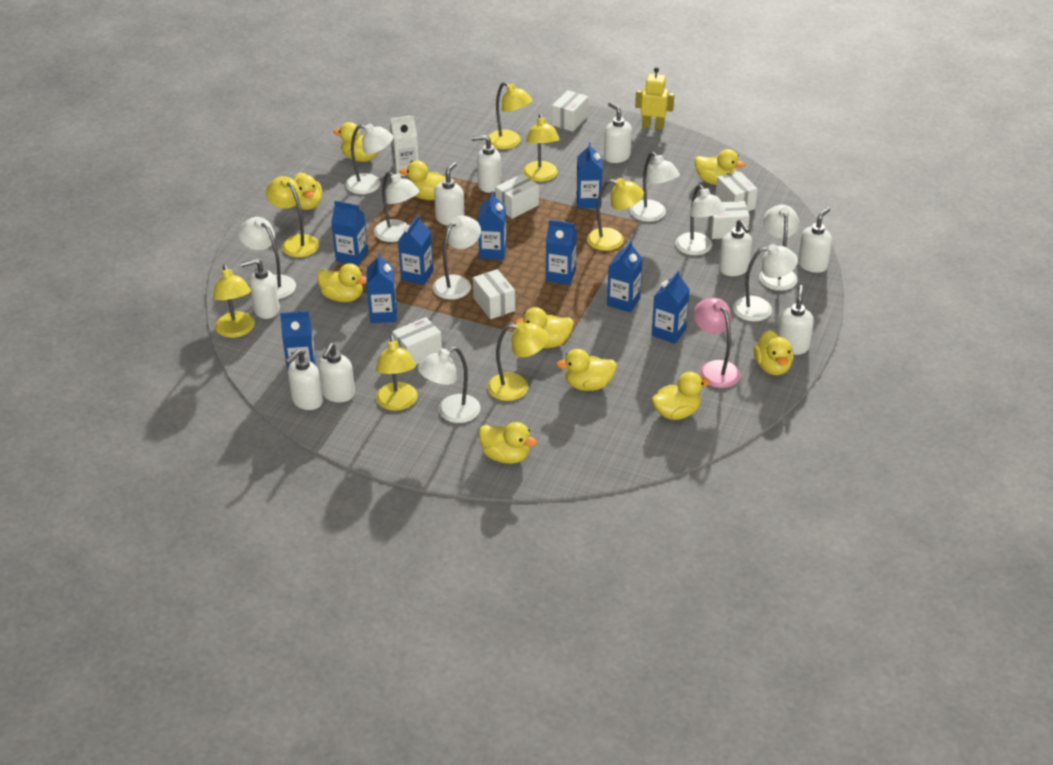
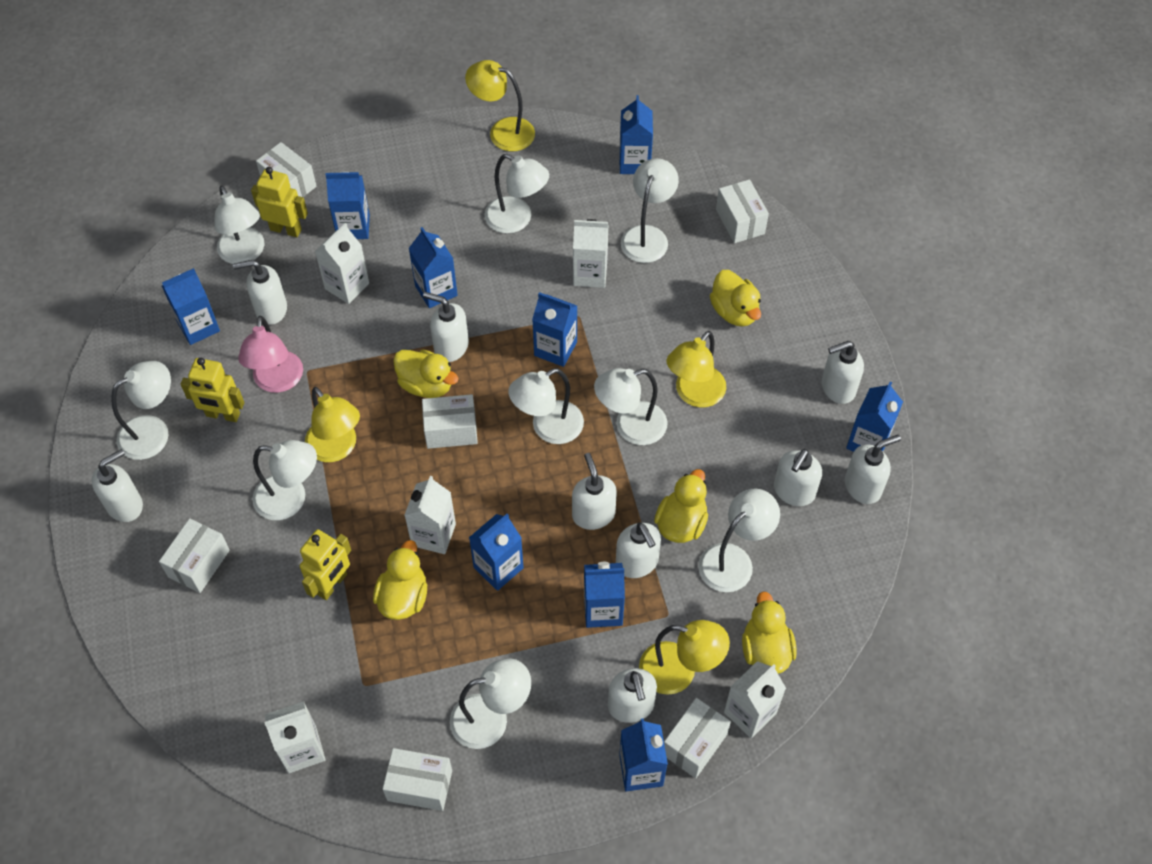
white carton: 1 -> 5
yellow duck: 10 -> 5
yellow lamp: 7 -> 4
yellow robot: 1 -> 3

